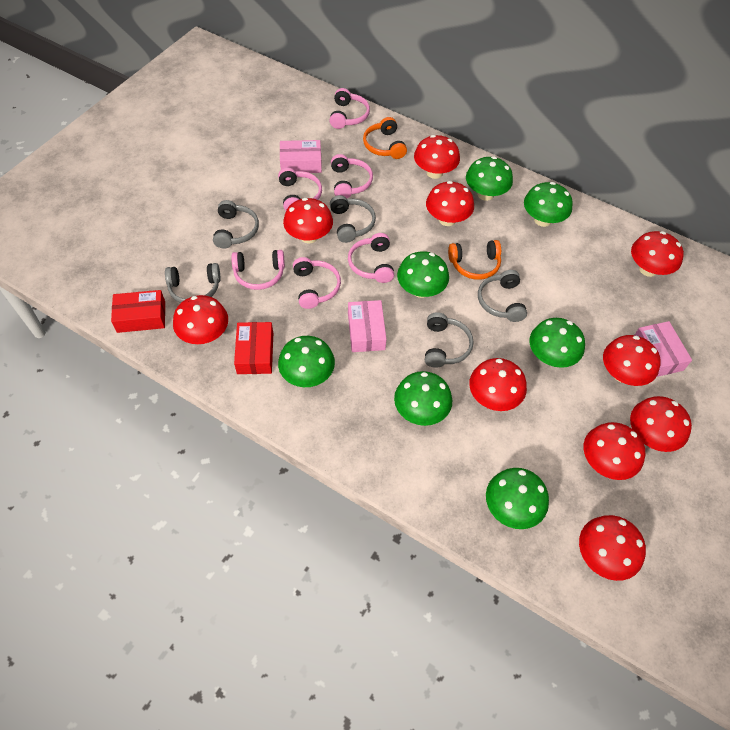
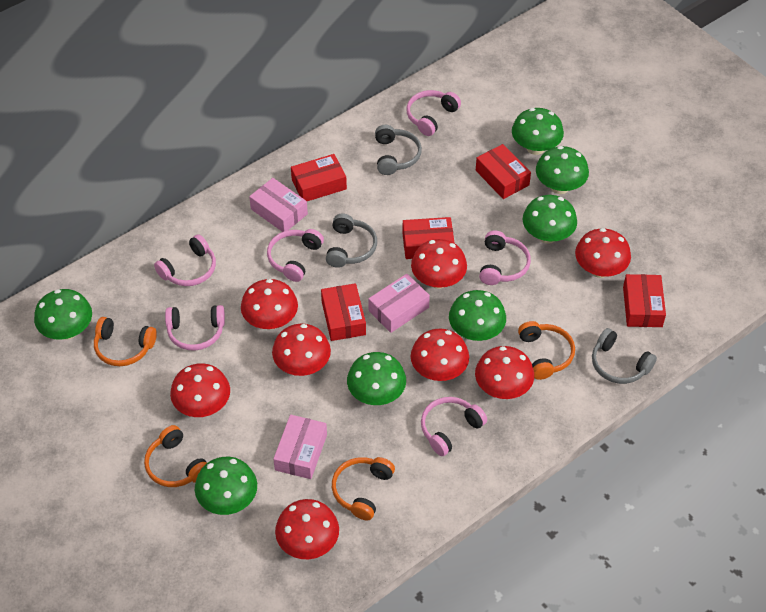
grey headphones: 5 -> 3
orange headphones: 2 -> 4
red box: 2 -> 5
red mushroom: 10 -> 8

